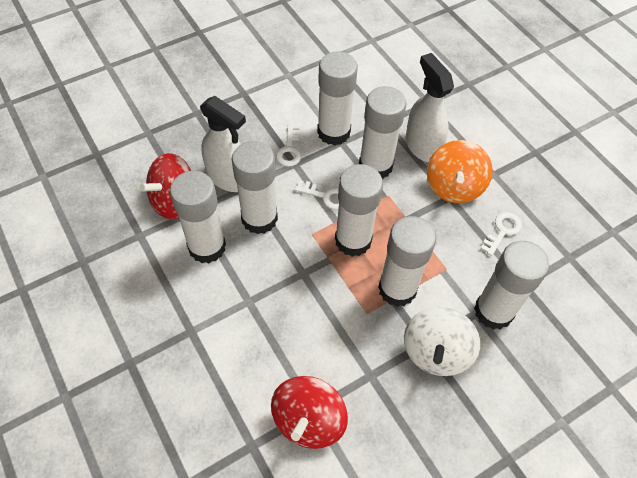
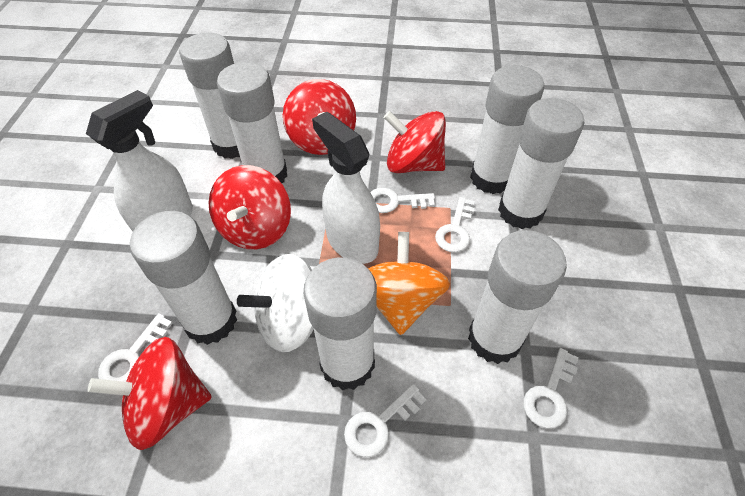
red spinning top: 2 -> 4
white key: 3 -> 5

